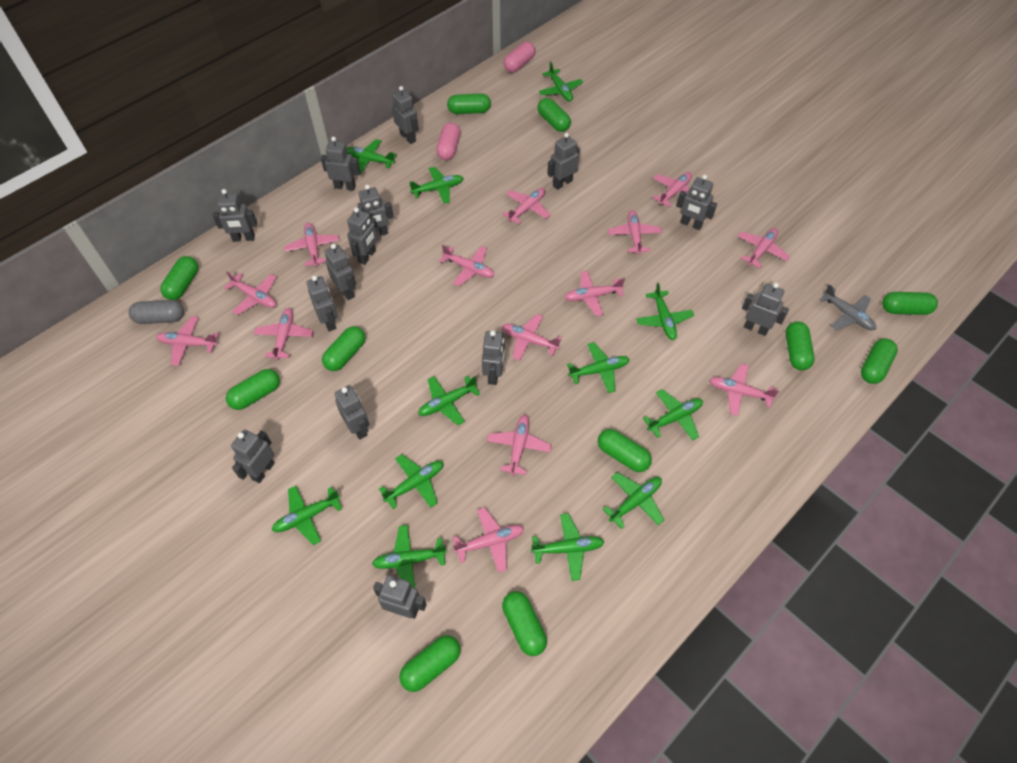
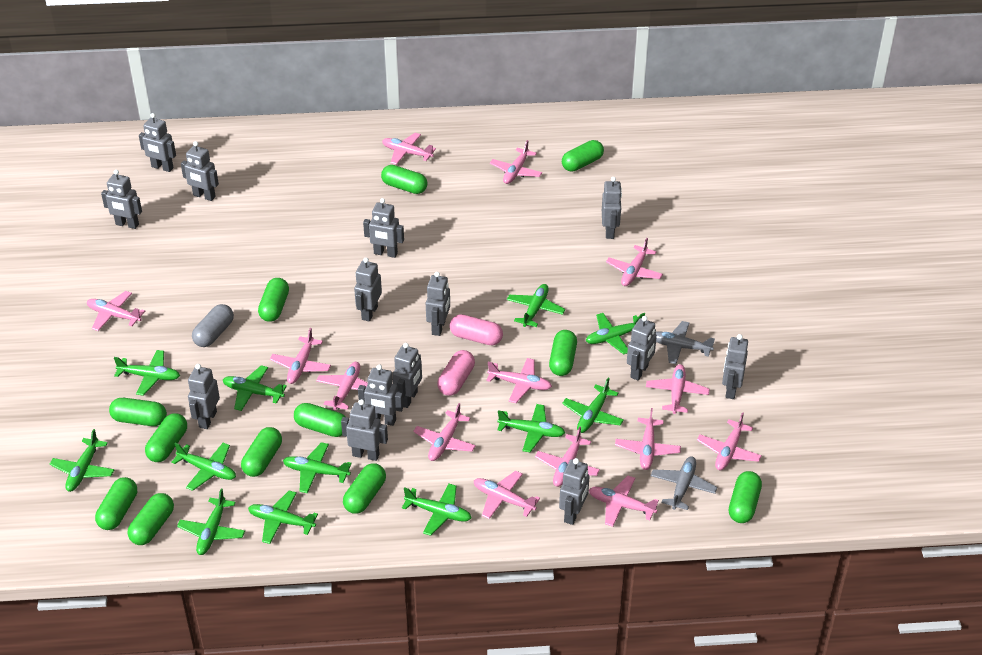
green capsule: 11 -> 12
grey plane: 1 -> 2

